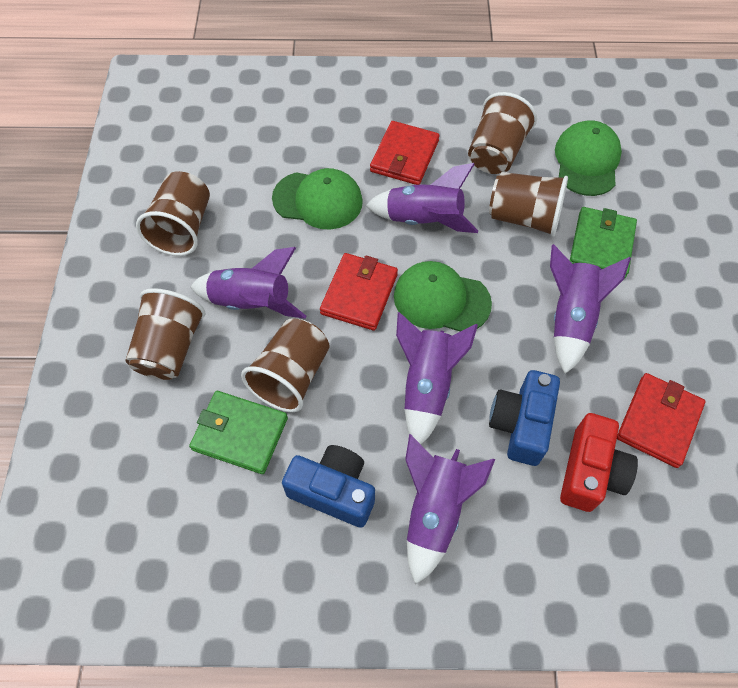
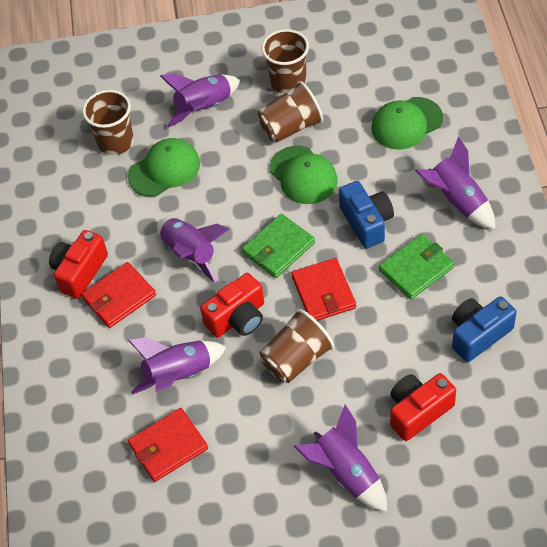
brown cup: 5 -> 4
red camera: 1 -> 3

